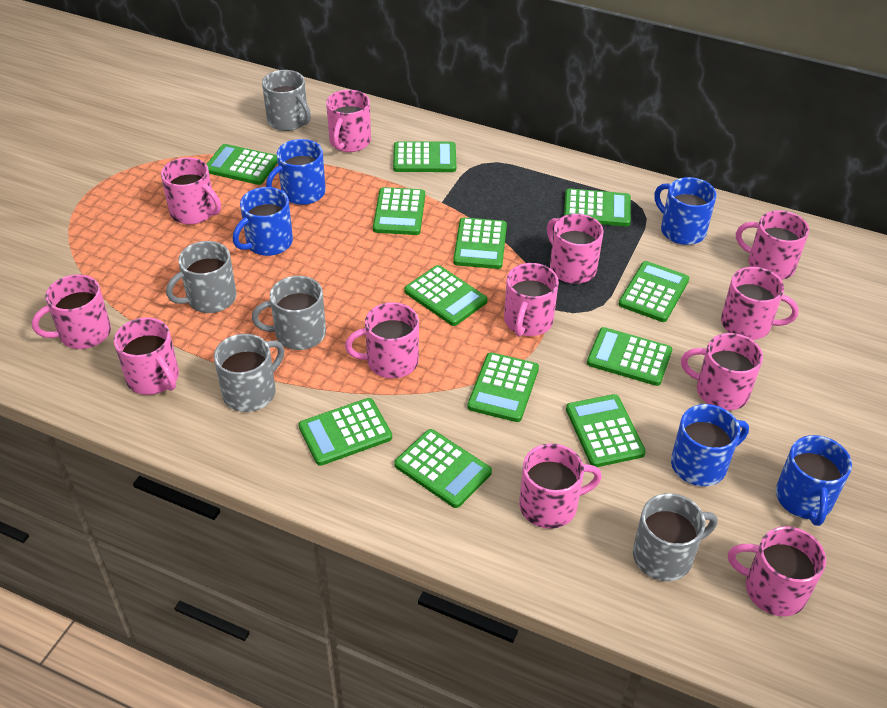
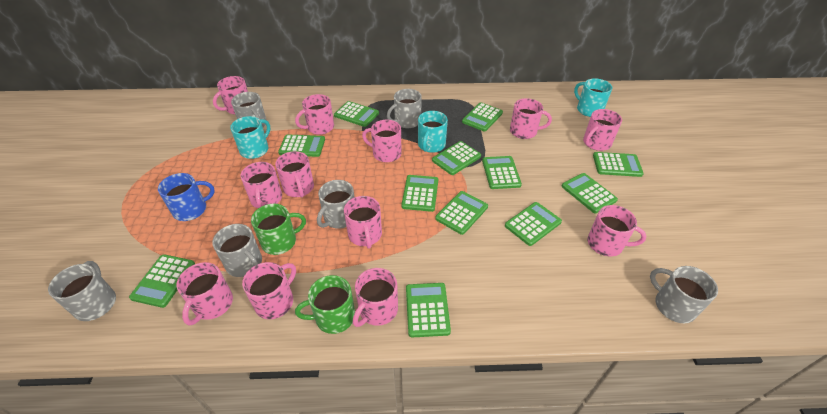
blue mug: 5 -> 1
green mug: 0 -> 2
grey mug: 5 -> 6
turquoise mug: 0 -> 3

